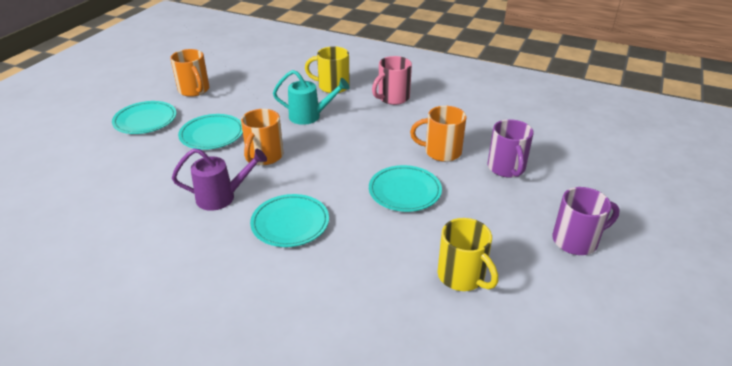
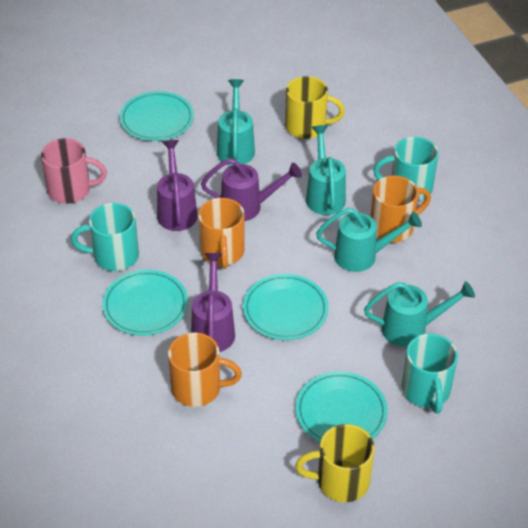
purple mug: 2 -> 0
purple watering can: 1 -> 3
turquoise mug: 0 -> 3
turquoise watering can: 1 -> 4

